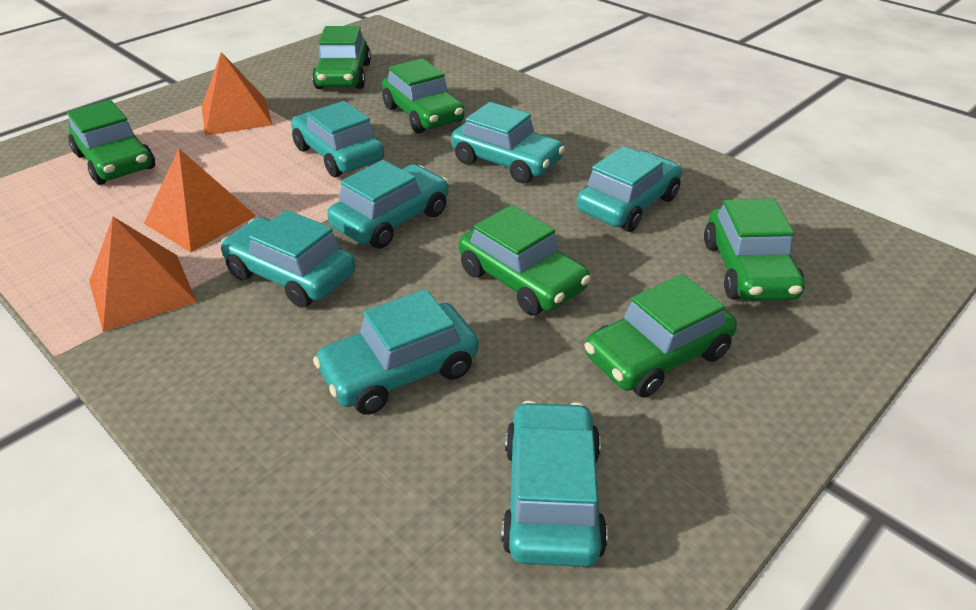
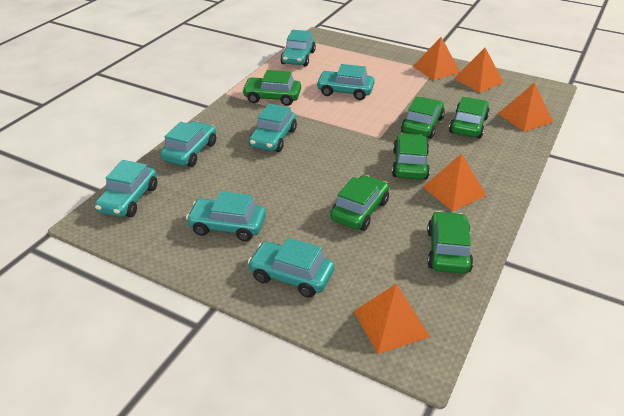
orange pyramid: 3 -> 5

